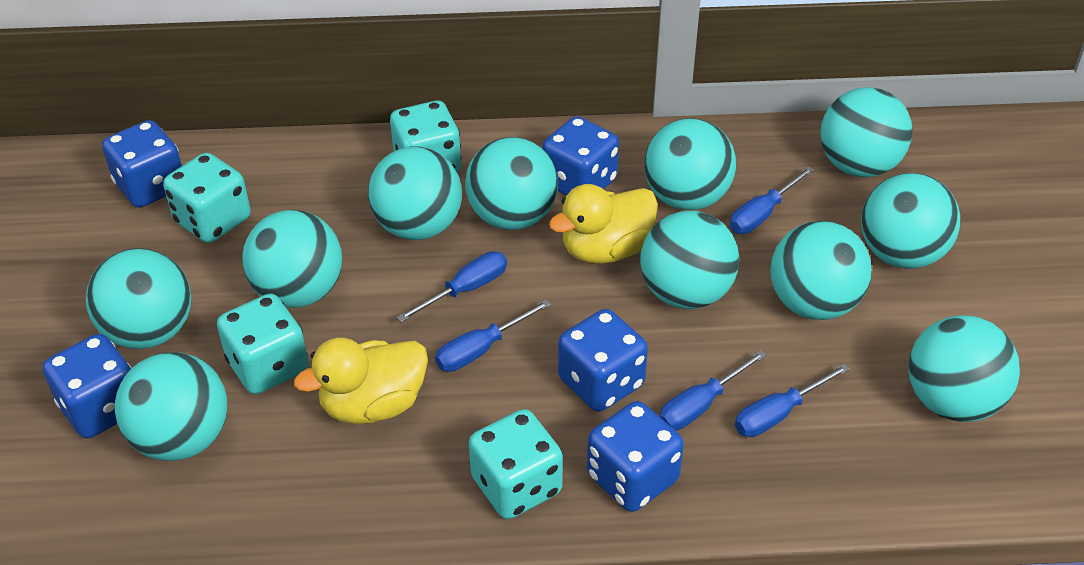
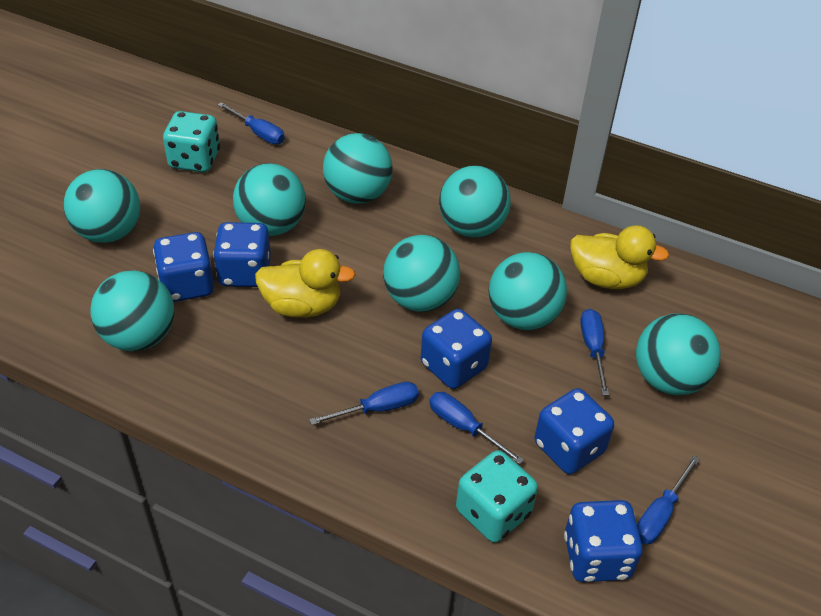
turquoise ball: 11 -> 8
turquoise dice: 4 -> 2

